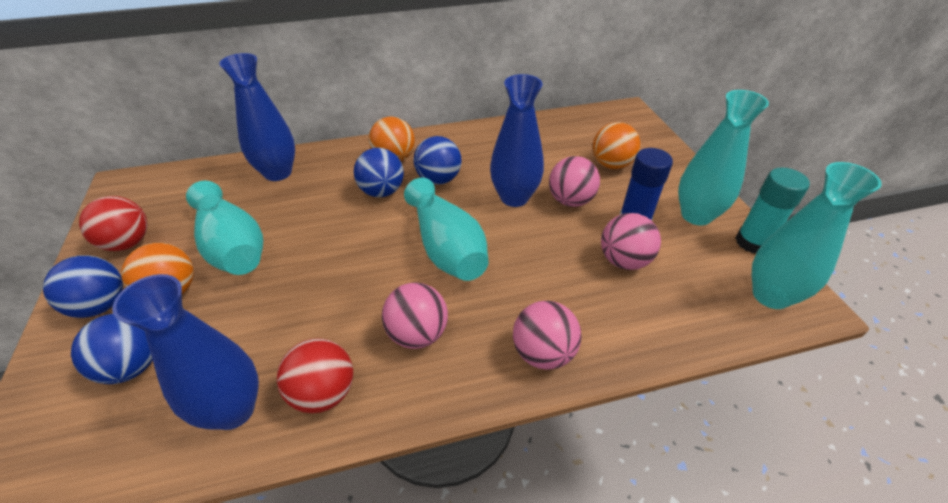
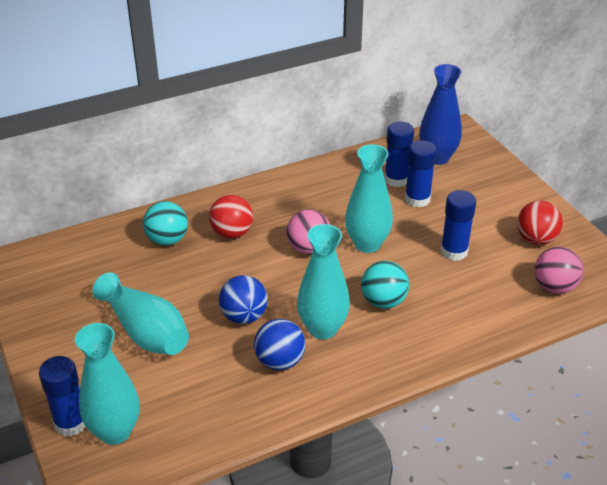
blue ball: 4 -> 2
blue glue stick: 1 -> 4
blue vase: 3 -> 1
orange ball: 3 -> 0
pink ball: 4 -> 2
turquoise ball: 0 -> 2
turquoise glue stick: 1 -> 0

